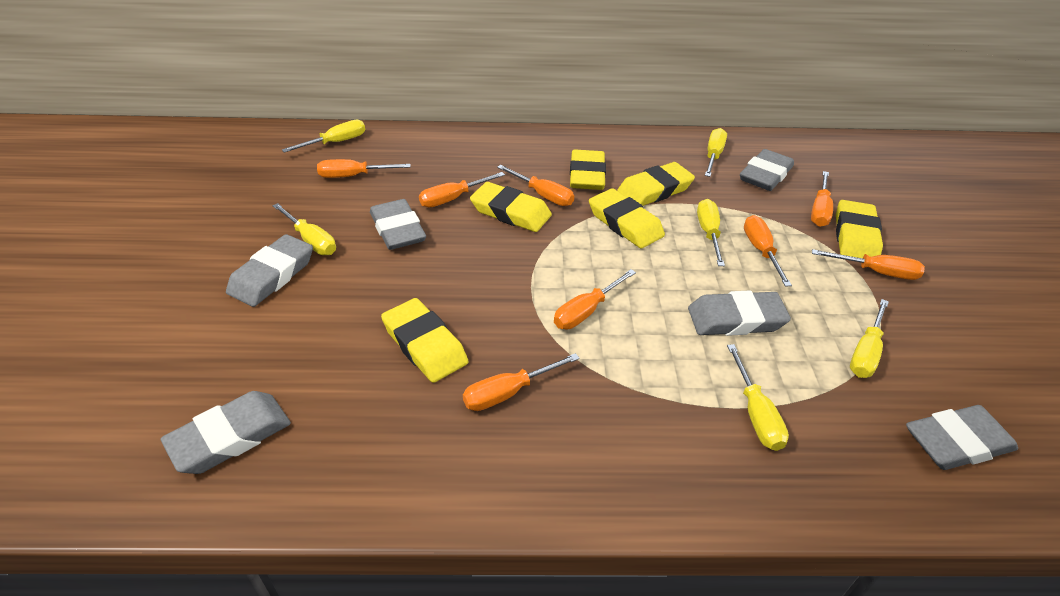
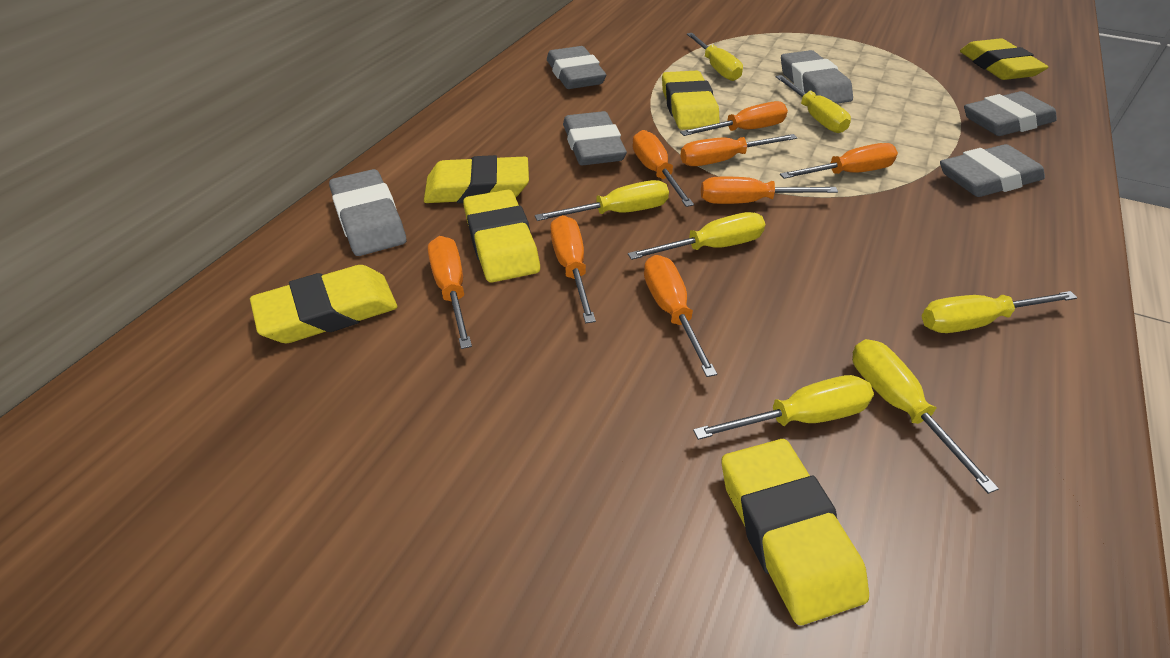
yellow screwdriver: 6 -> 7

